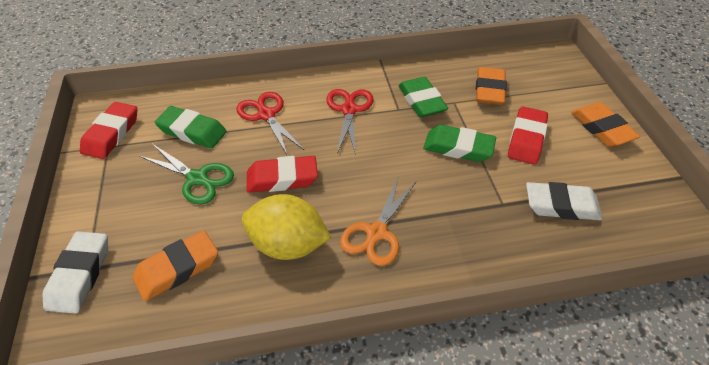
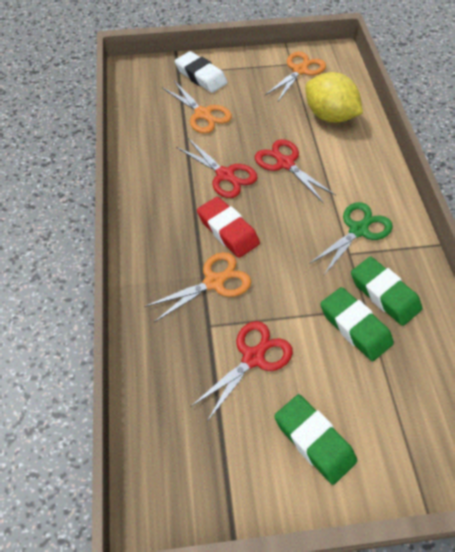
orange eraser: 3 -> 0
orange scissors: 1 -> 3
red eraser: 3 -> 1
red scissors: 2 -> 3
white eraser: 2 -> 1

